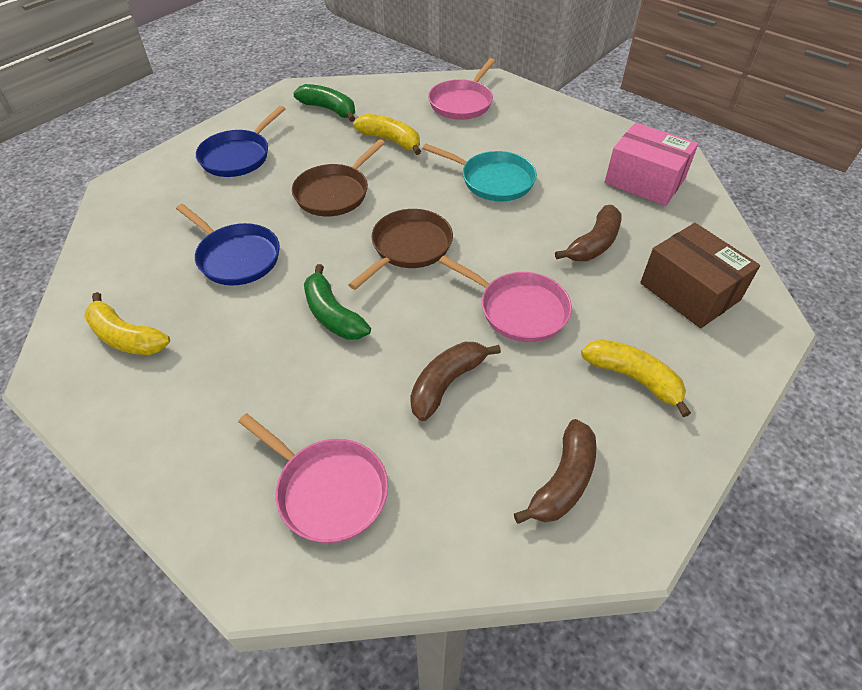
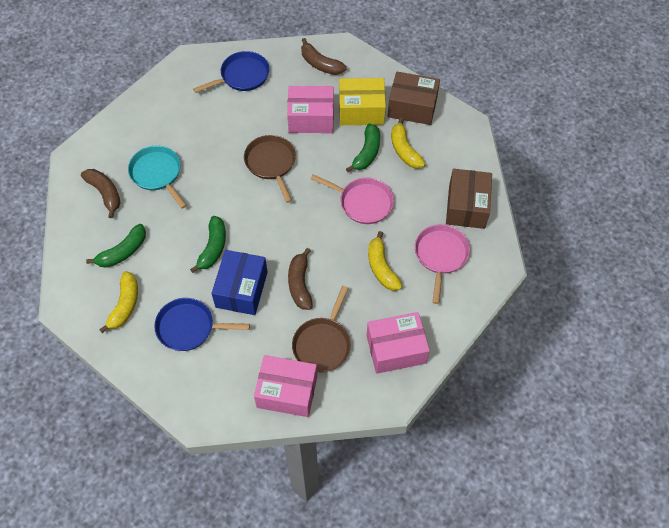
blue box: 0 -> 1
brown box: 1 -> 2
green banana: 2 -> 3
pink box: 1 -> 3
pink pan: 3 -> 2
yellow box: 0 -> 1

